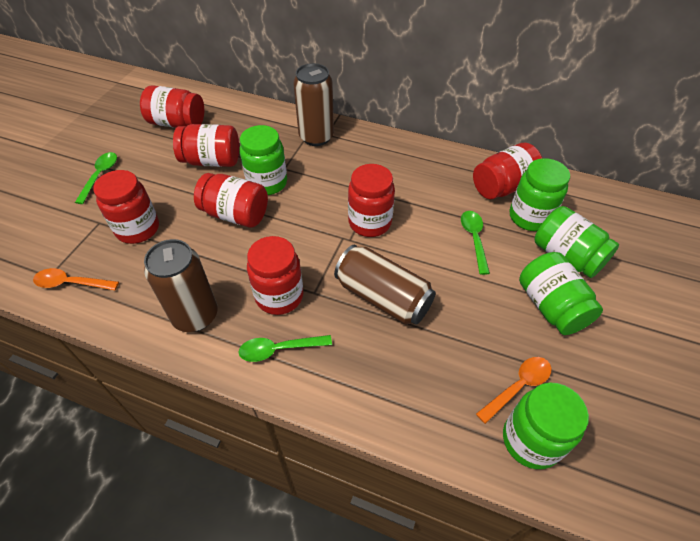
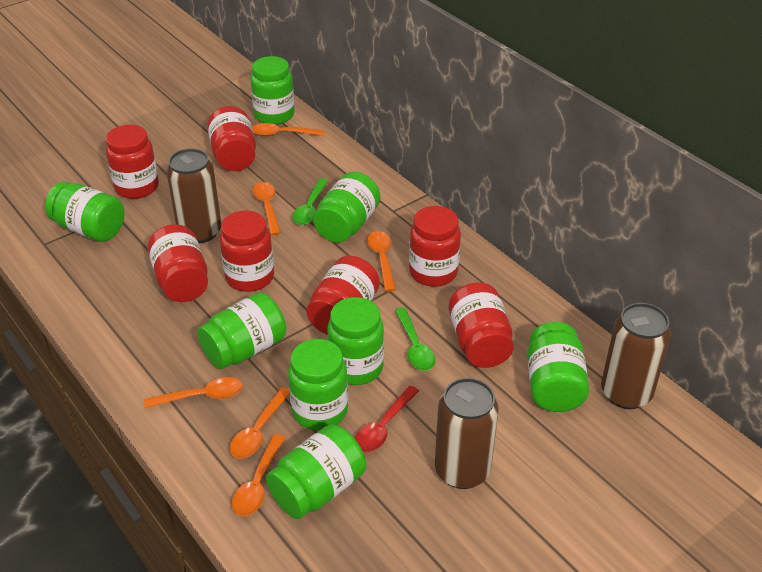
green jar: 5 -> 8
green spoon: 3 -> 2
orange spoon: 2 -> 6
red spoon: 0 -> 1

